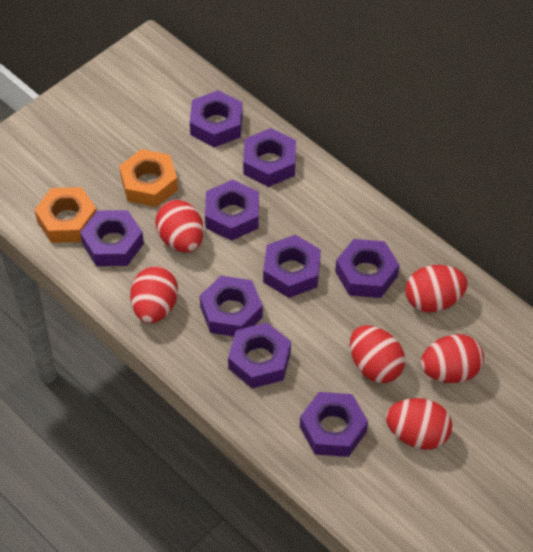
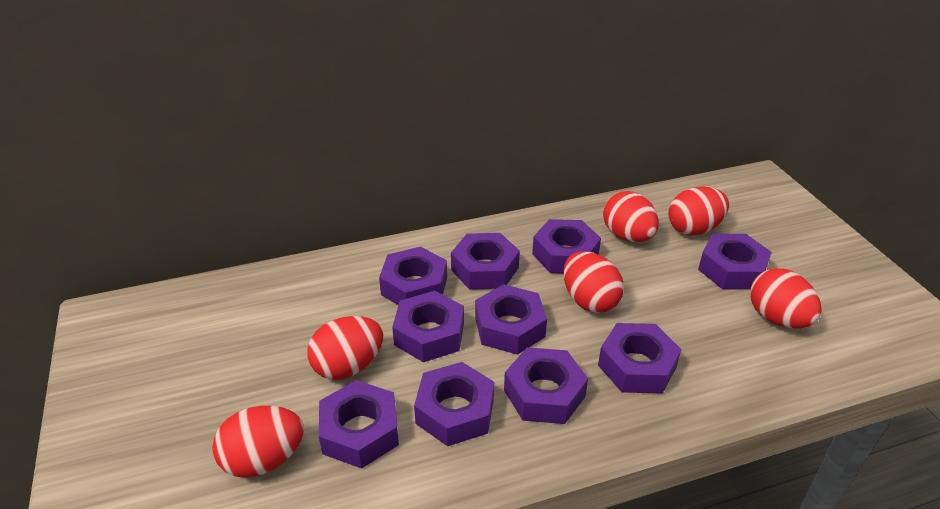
orange nut: 2 -> 0
purple nut: 9 -> 10

